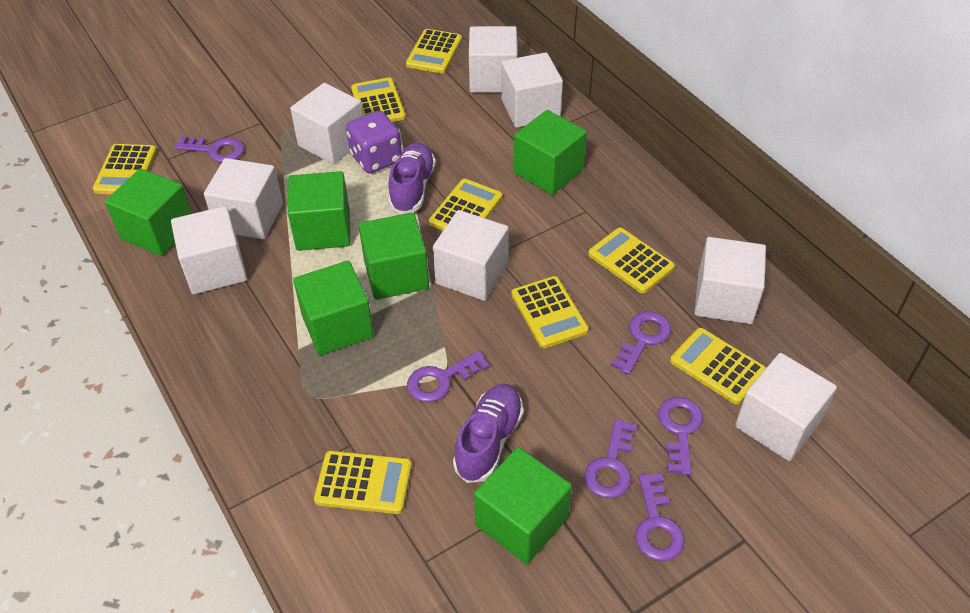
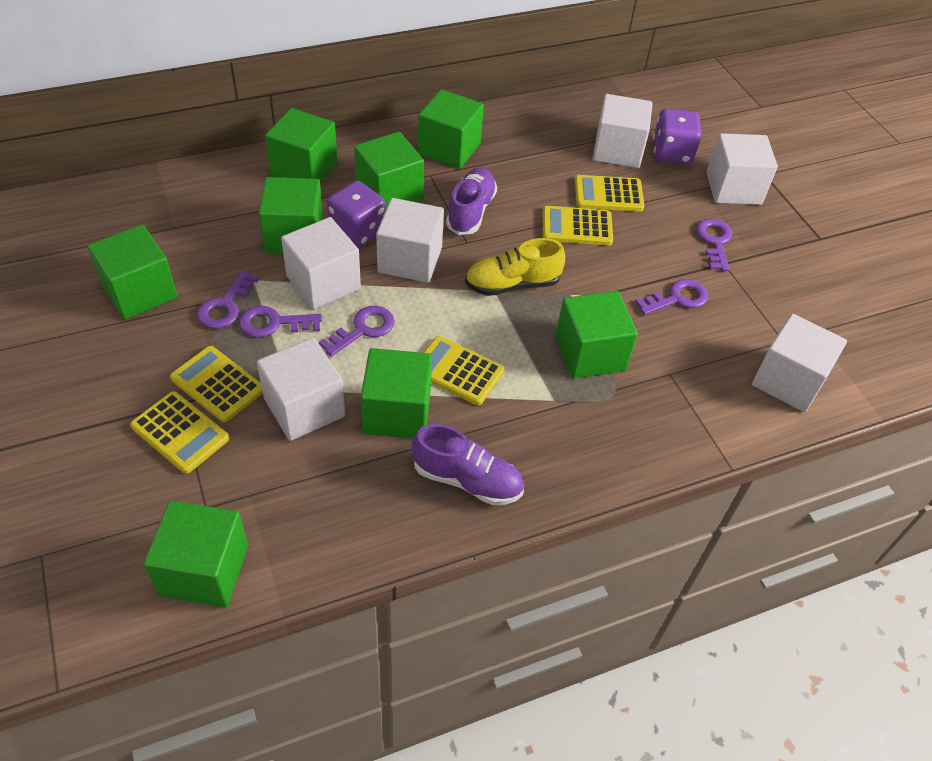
green cube: 6 -> 8
purple dice: 1 -> 2
purple key: 6 -> 5
white cube: 8 -> 6
yellow calculator: 8 -> 5
yellow shoe: 0 -> 1

